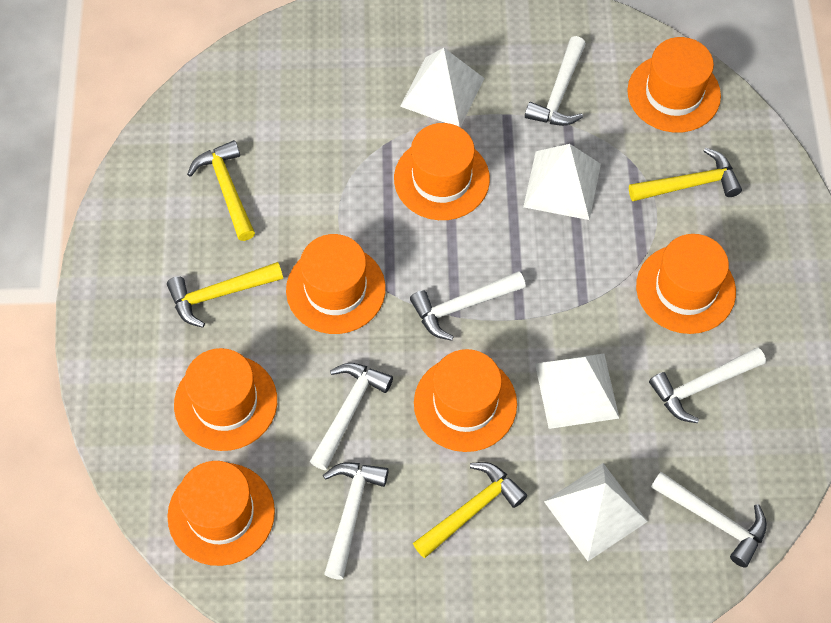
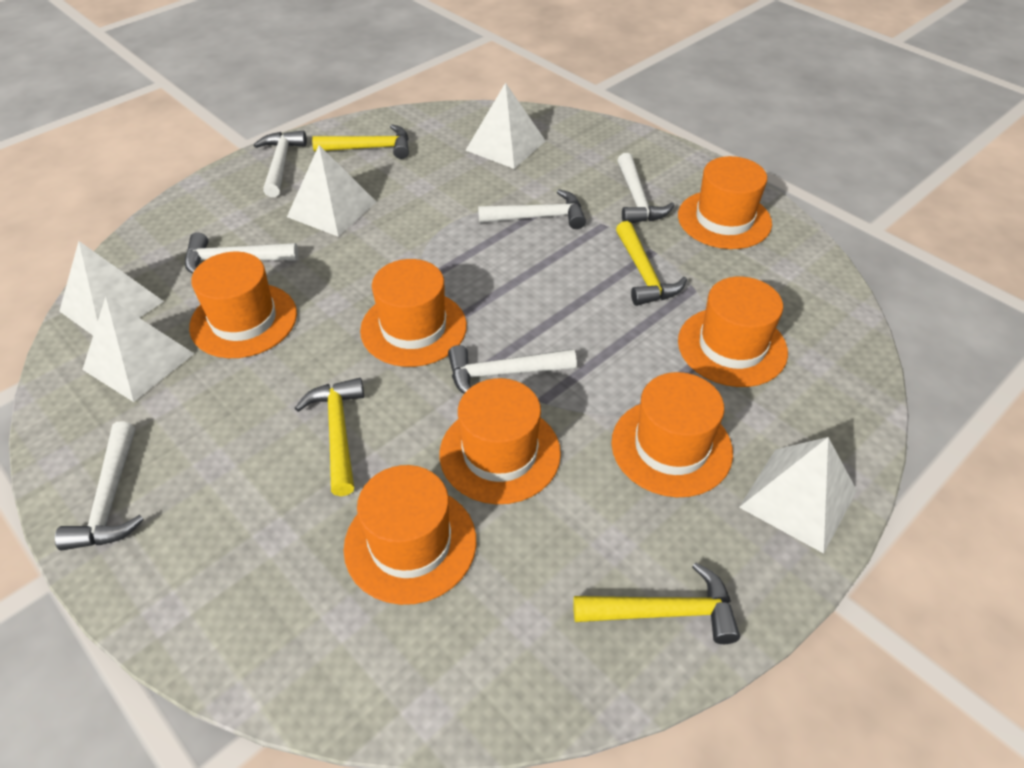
white pyramid: 4 -> 5

